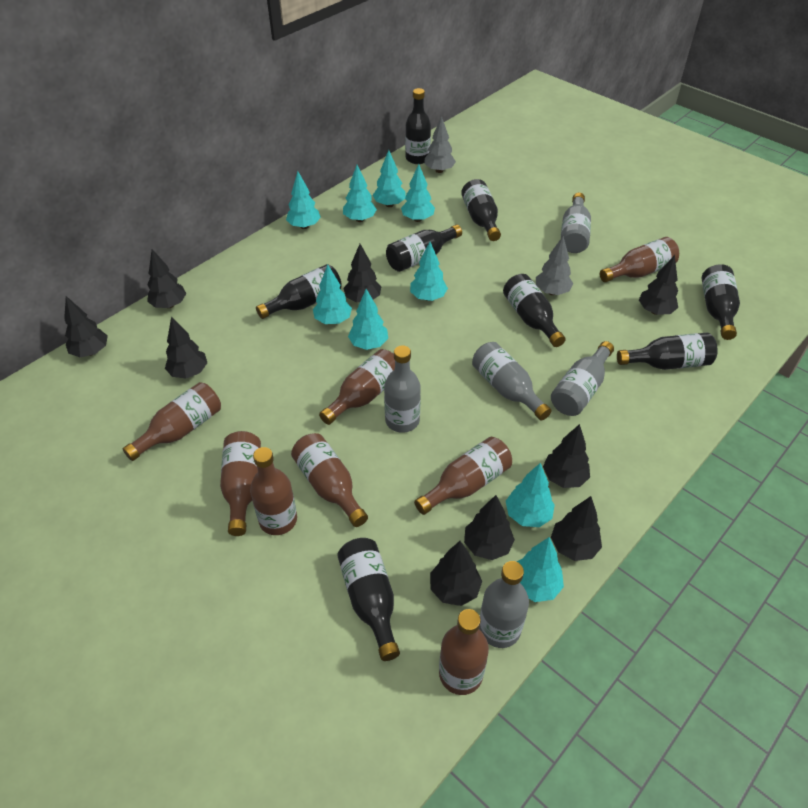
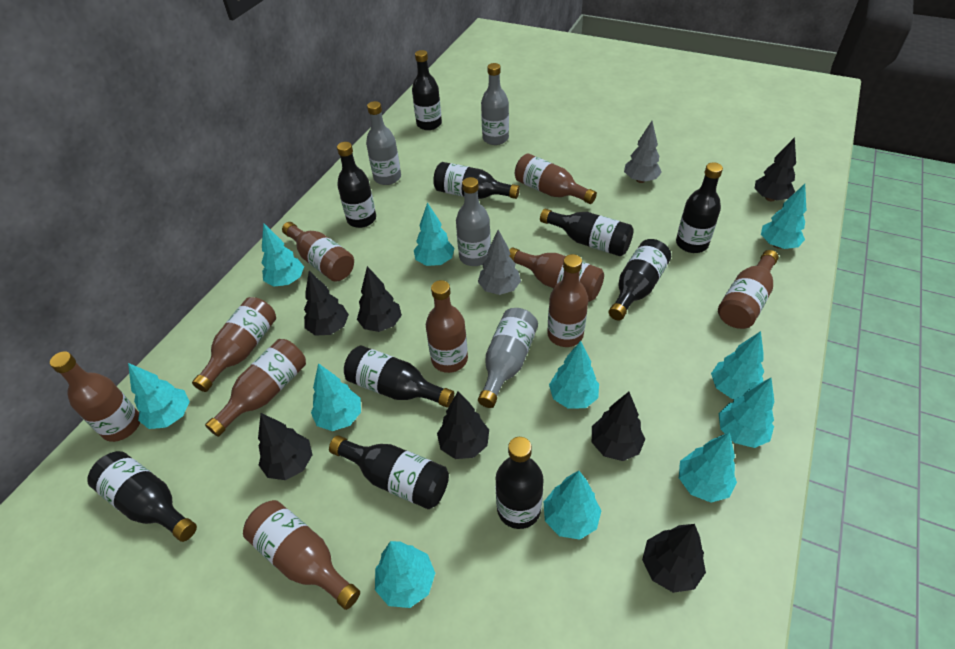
black bottle: 8 -> 10
black tree: 9 -> 7
brown bottle: 8 -> 10
grey bottle: 5 -> 4
turquoise tree: 9 -> 11

